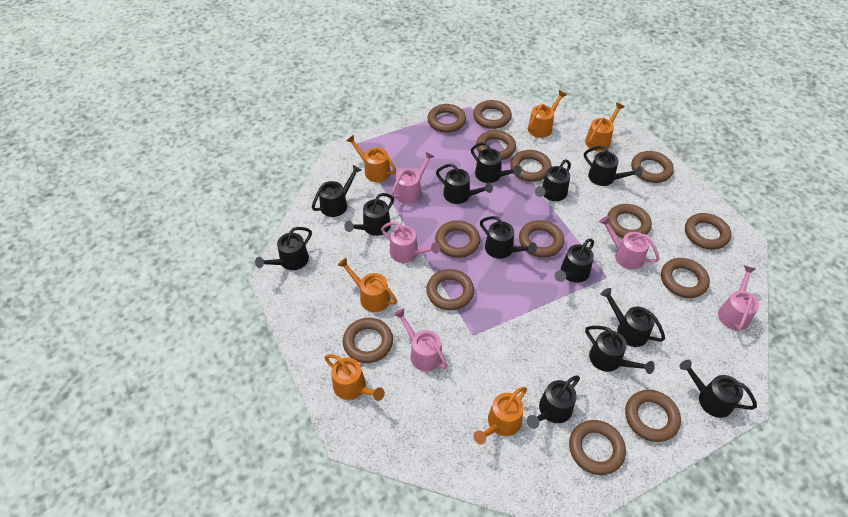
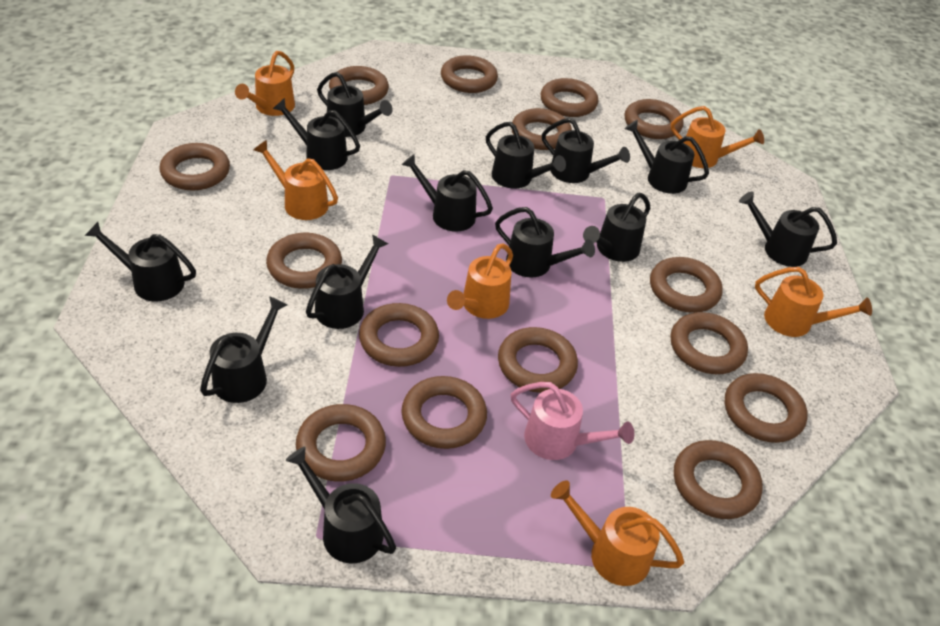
brown ring: 14 -> 15
pink watering can: 5 -> 1

